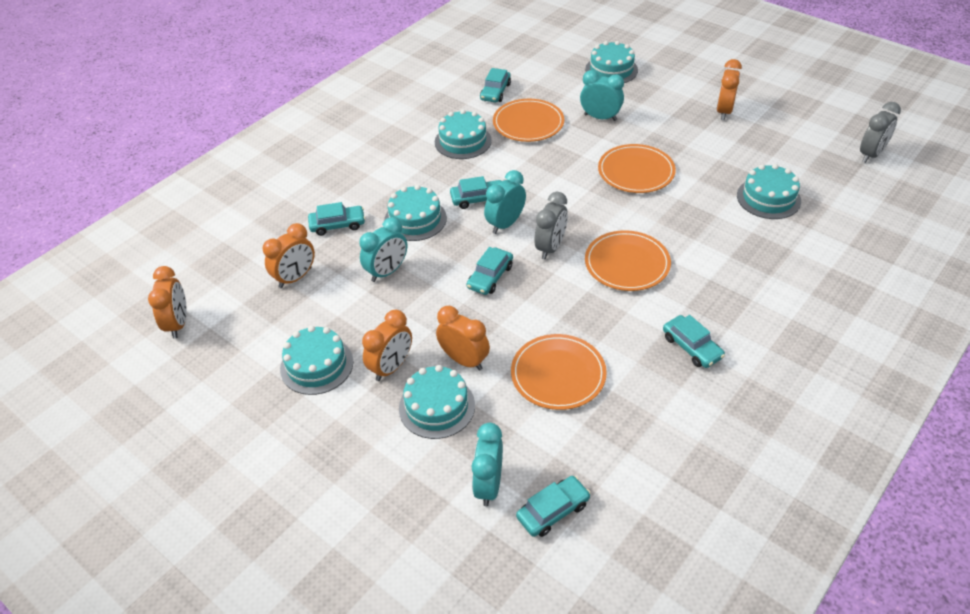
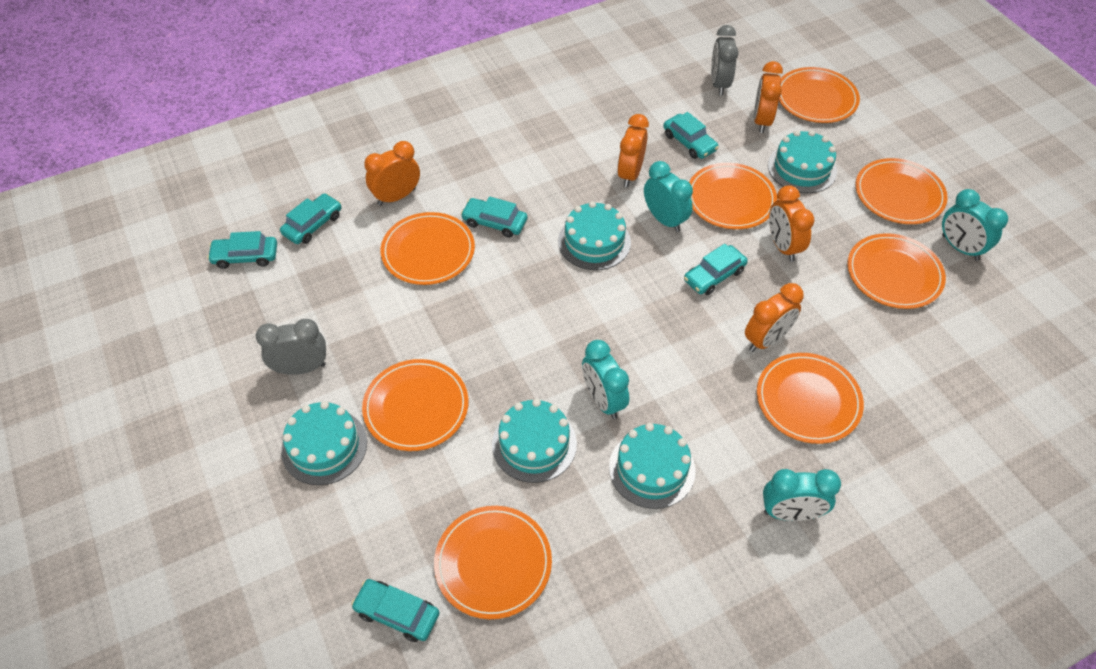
orange plate: 4 -> 8
turquoise cake: 6 -> 5

